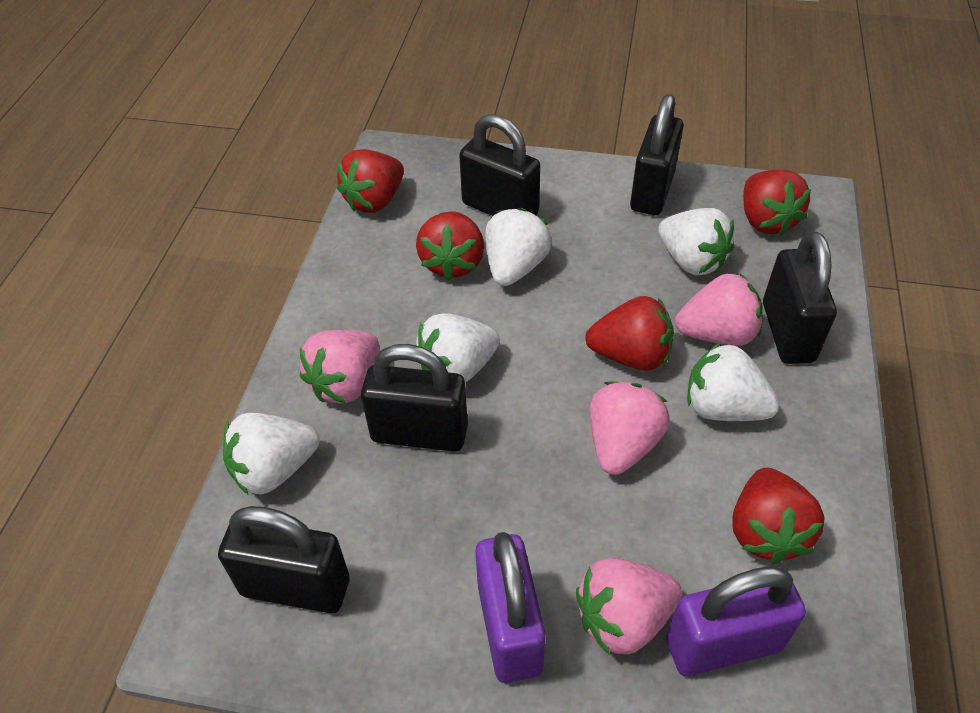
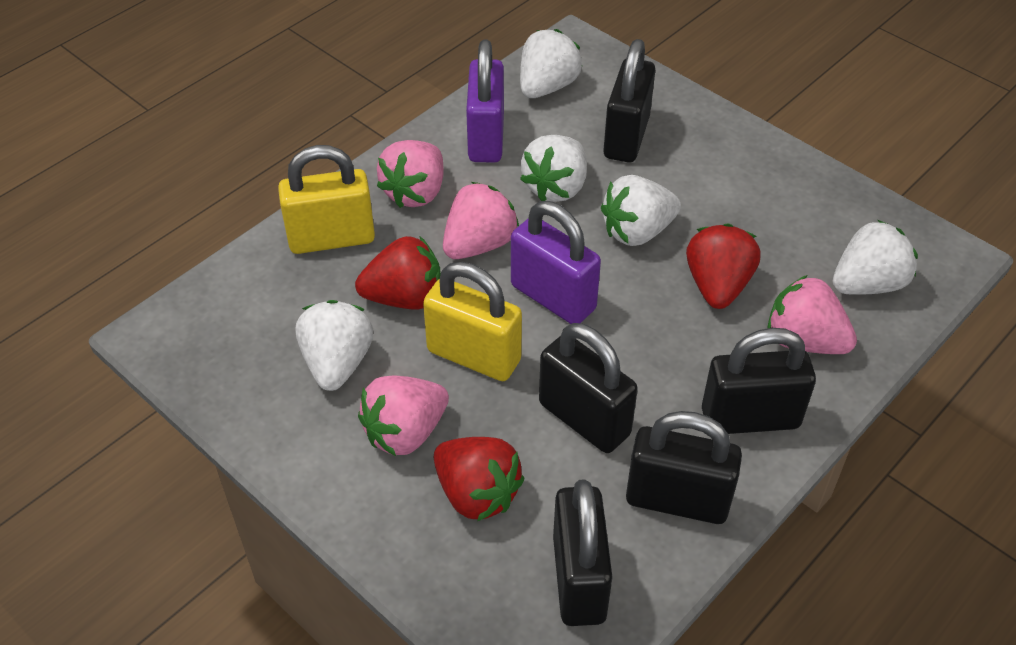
red strawberry: 5 -> 3
yellow padlock: 0 -> 2

